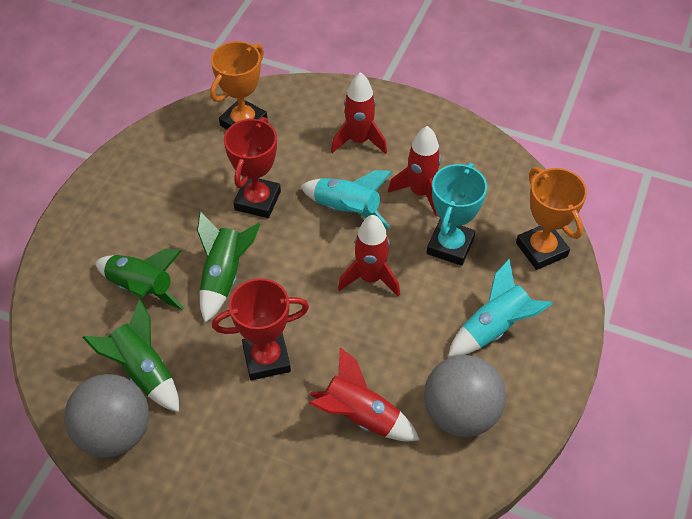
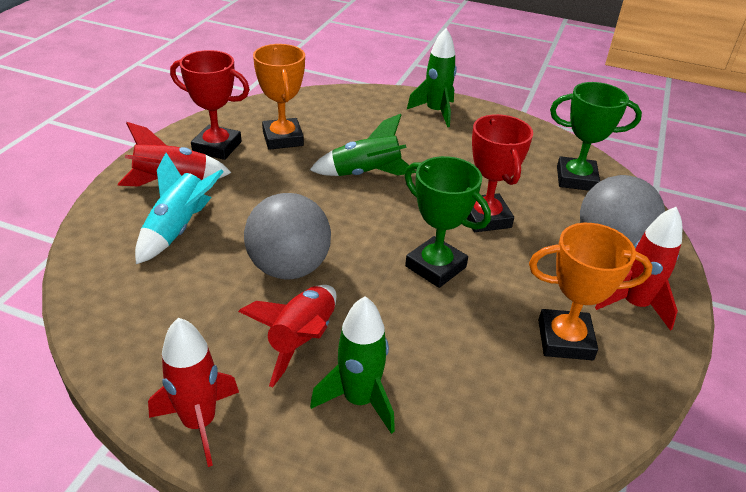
green trophy: 0 -> 2
turquoise rocket: 2 -> 1
turquoise trophy: 1 -> 0

